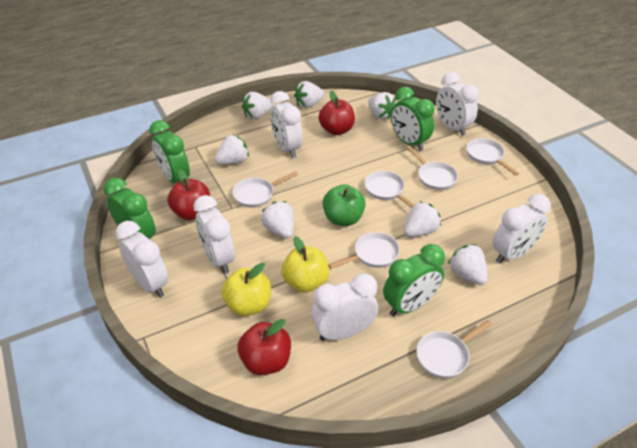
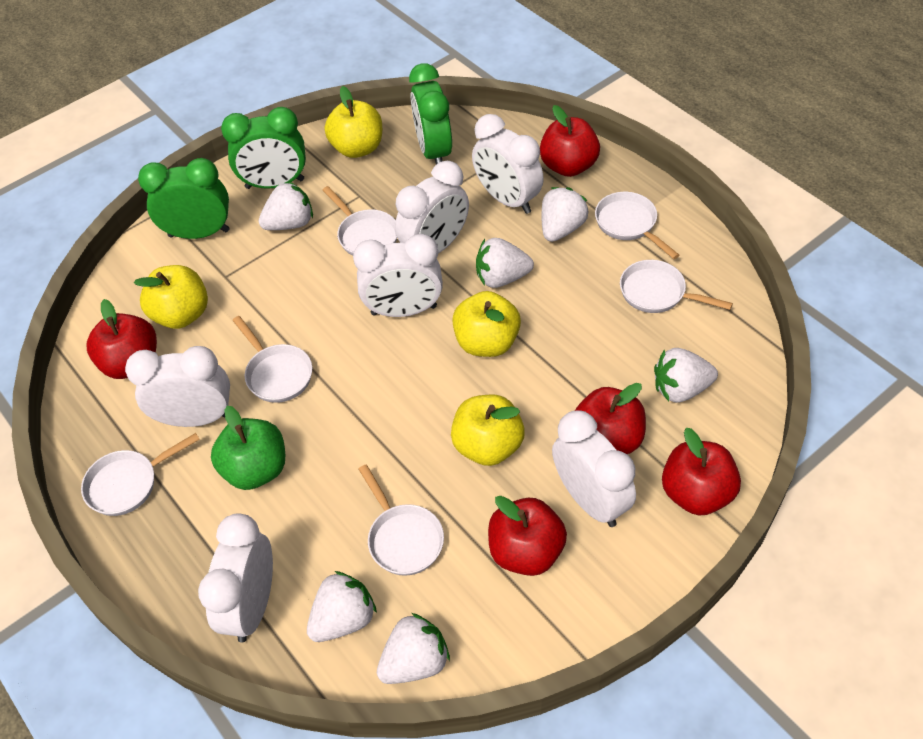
green clock: 4 -> 3
red apple: 3 -> 5
white strawberry: 7 -> 6
yellow apple: 2 -> 4

